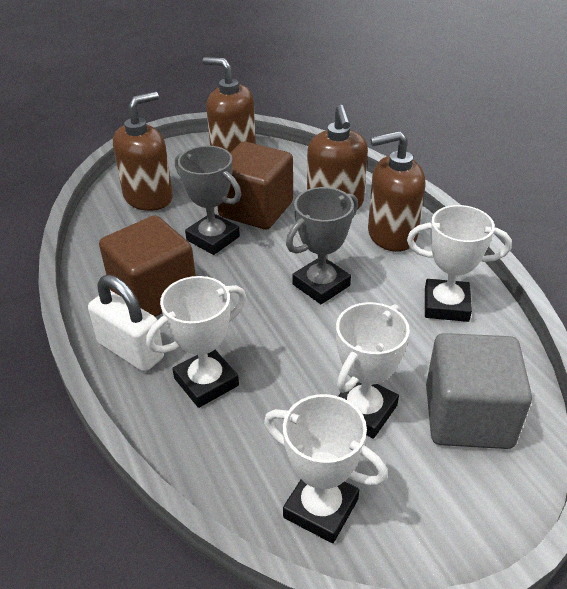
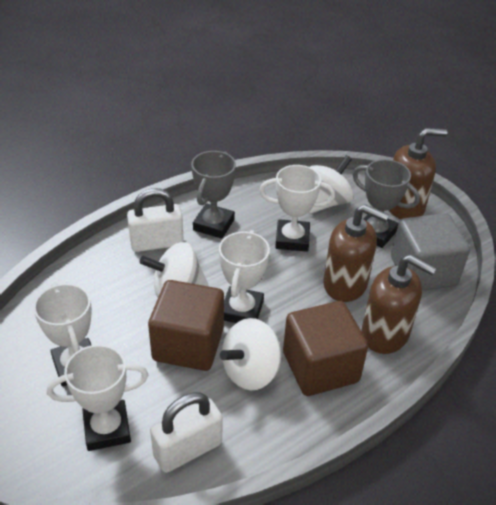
brown soap dispenser: 4 -> 3
white padlock: 1 -> 2
white spinning top: 0 -> 3

